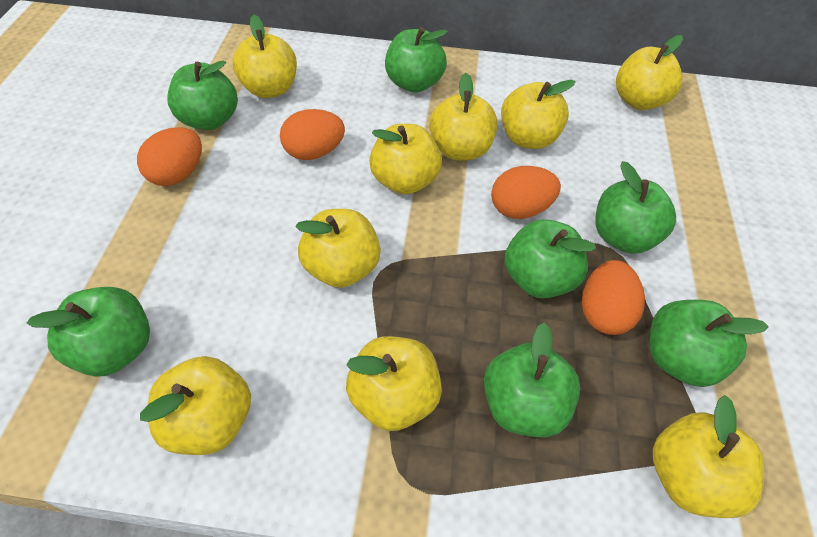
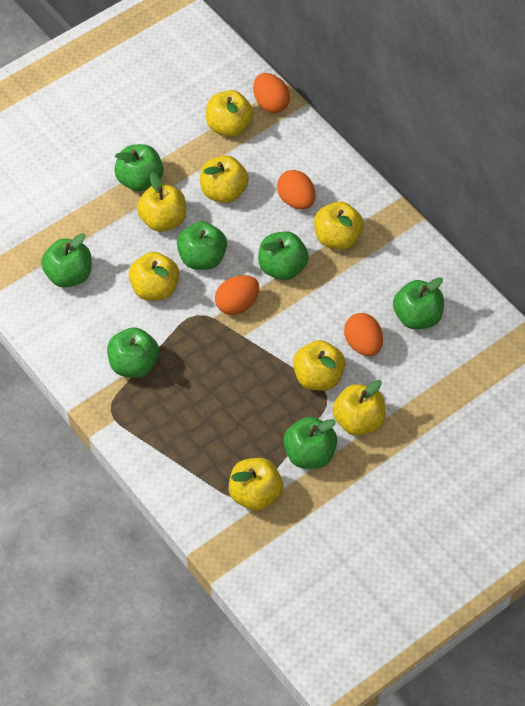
yellow apple: 9 -> 8

